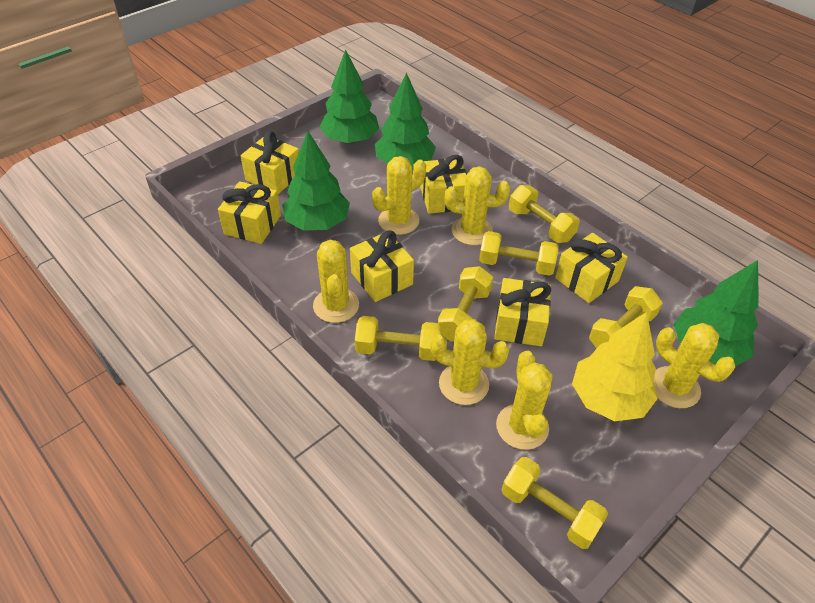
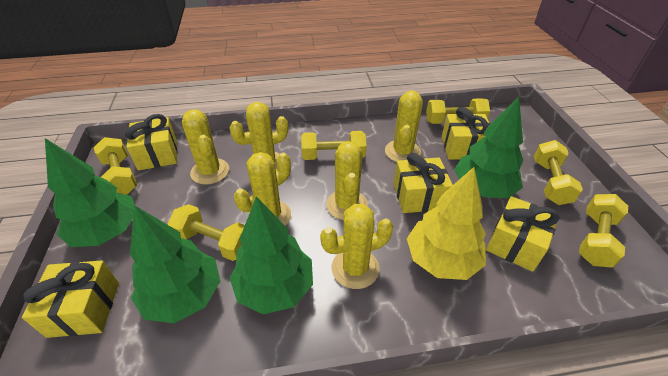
yellow gift: 6 -> 5

